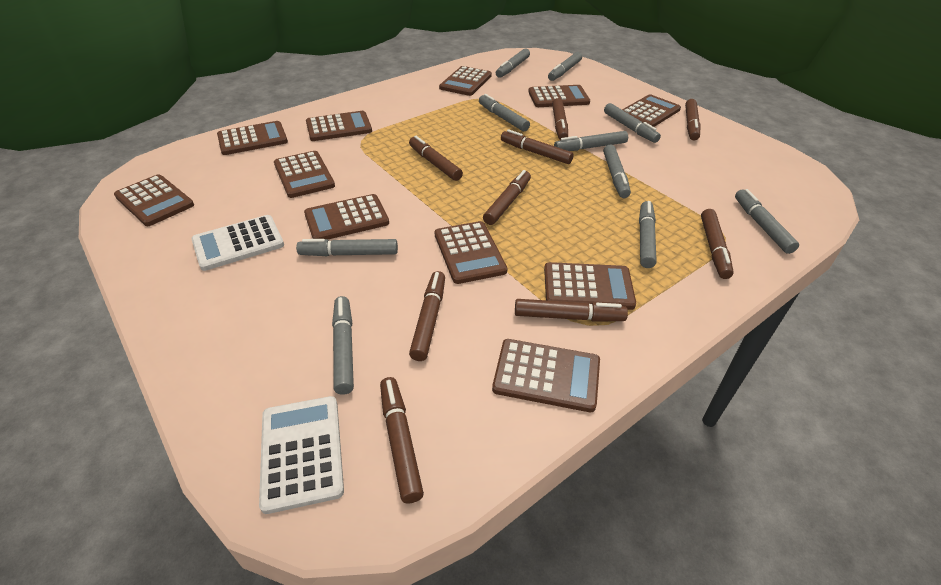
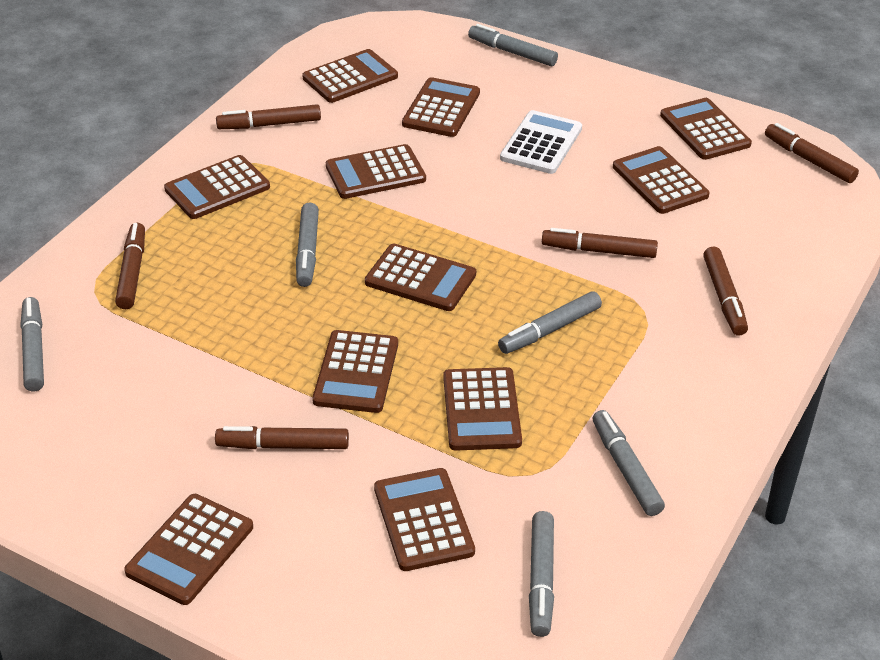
brown marker: 9 -> 6
grey marker: 10 -> 6
white calculator: 2 -> 1

